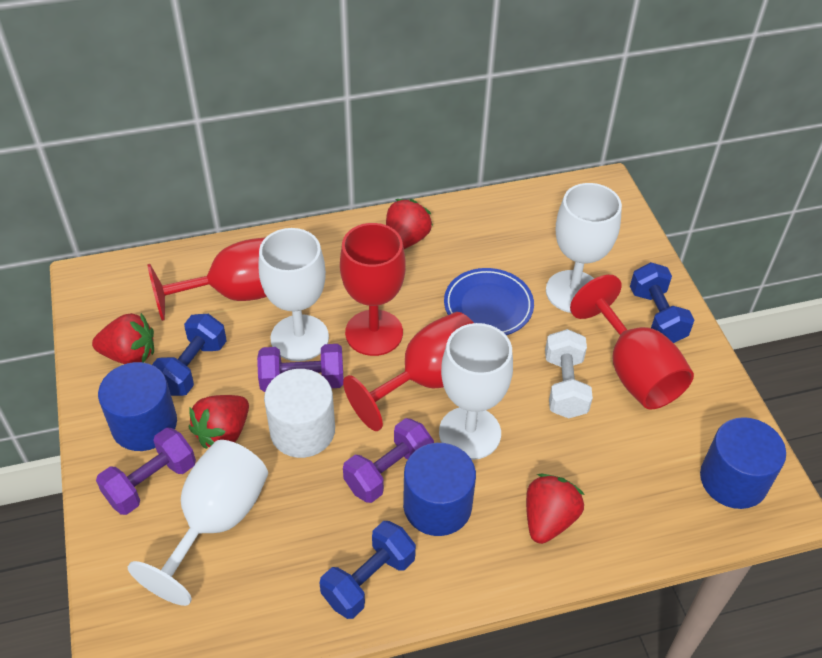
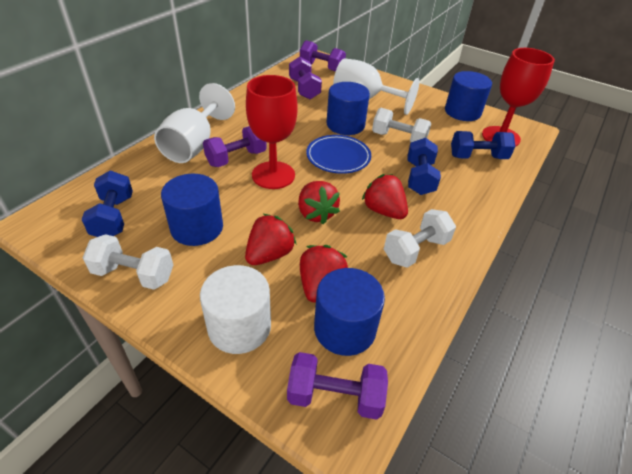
blue cylinder: 3 -> 4
purple dumbbell: 3 -> 4
red goblet: 4 -> 2
white dumbbell: 1 -> 3
white goblet: 4 -> 2

